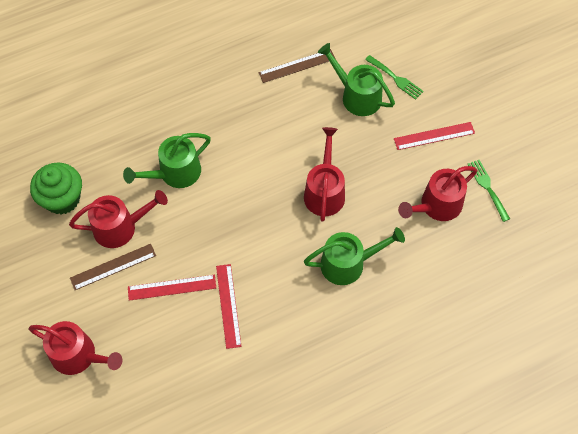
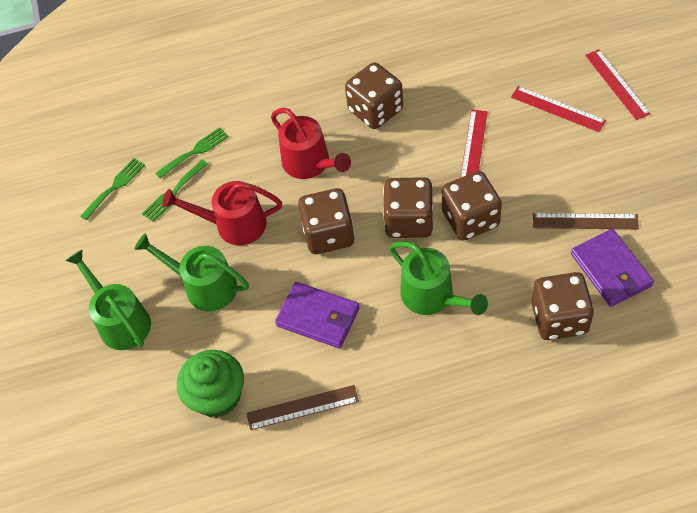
brown dice: 0 -> 5
green fork: 2 -> 3
purple wallet: 0 -> 2
red watering can: 4 -> 2

